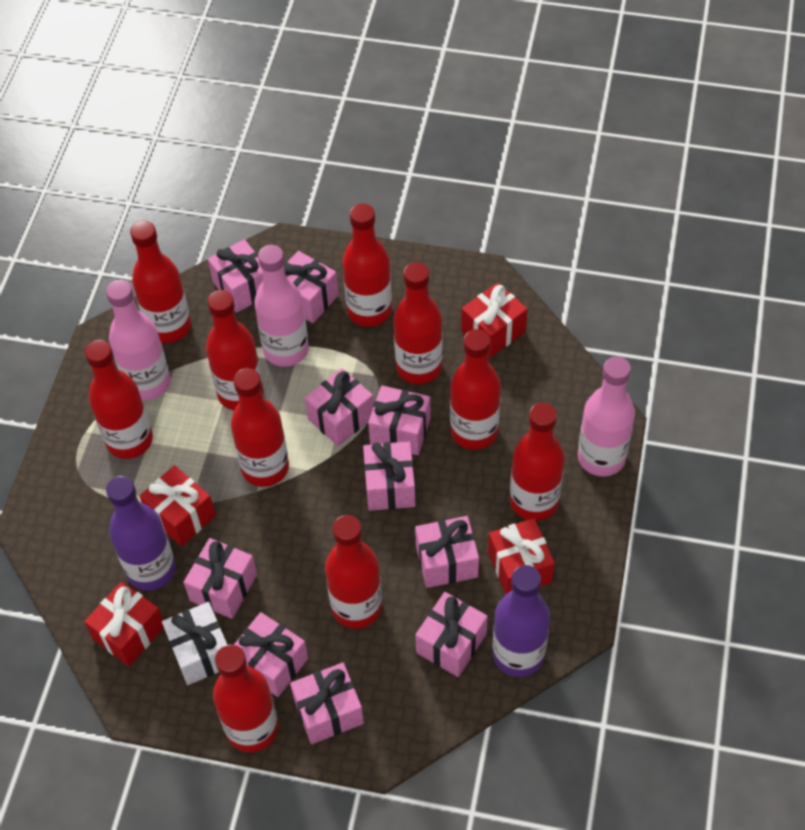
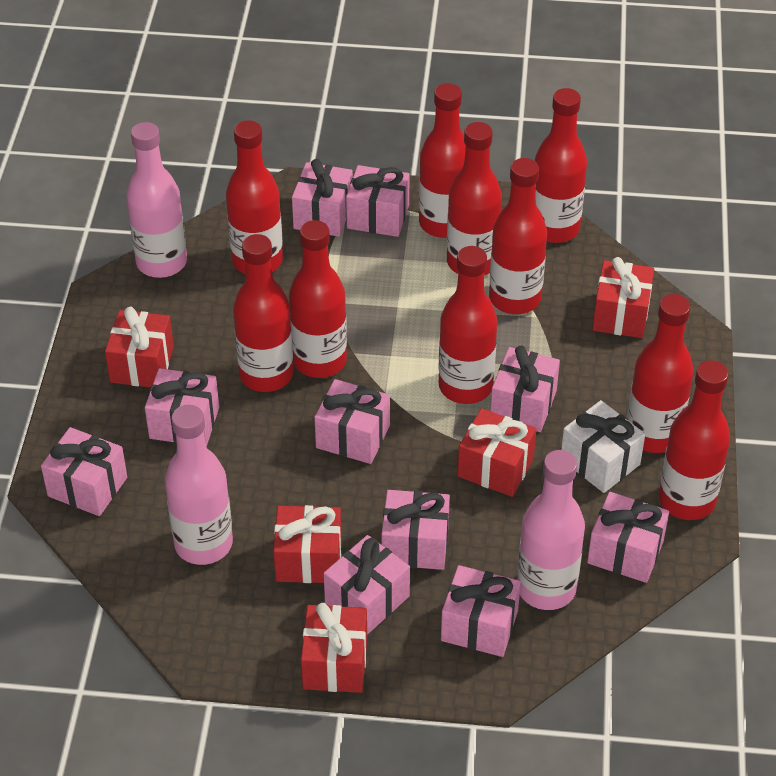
purple bottle: 2 -> 0
red gift: 4 -> 5

